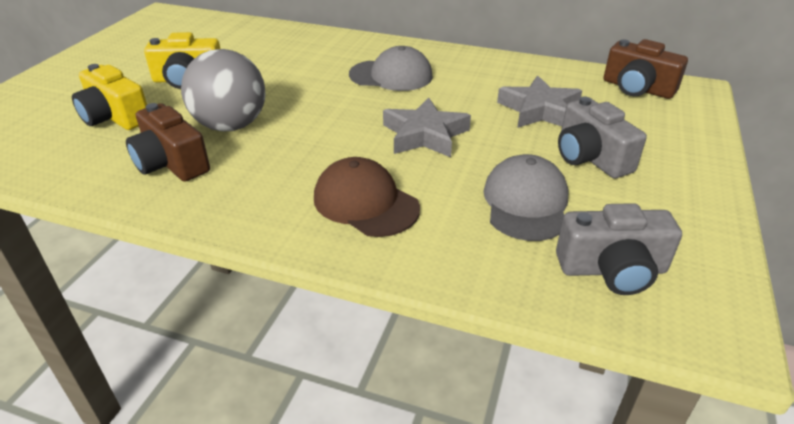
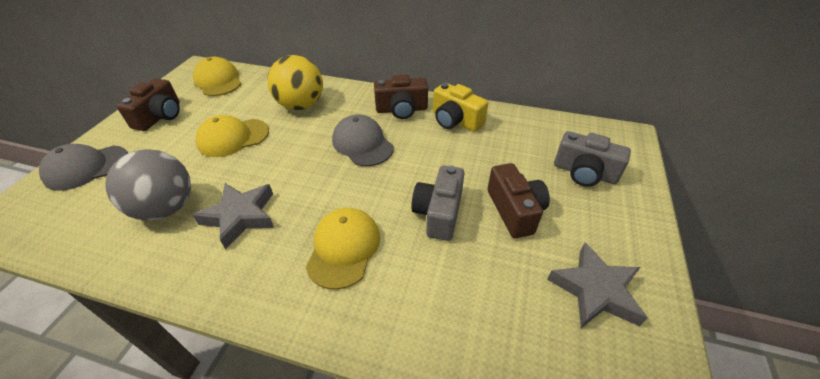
brown camera: 2 -> 3
brown cap: 1 -> 0
yellow ball: 0 -> 1
yellow camera: 2 -> 1
yellow cap: 0 -> 3

